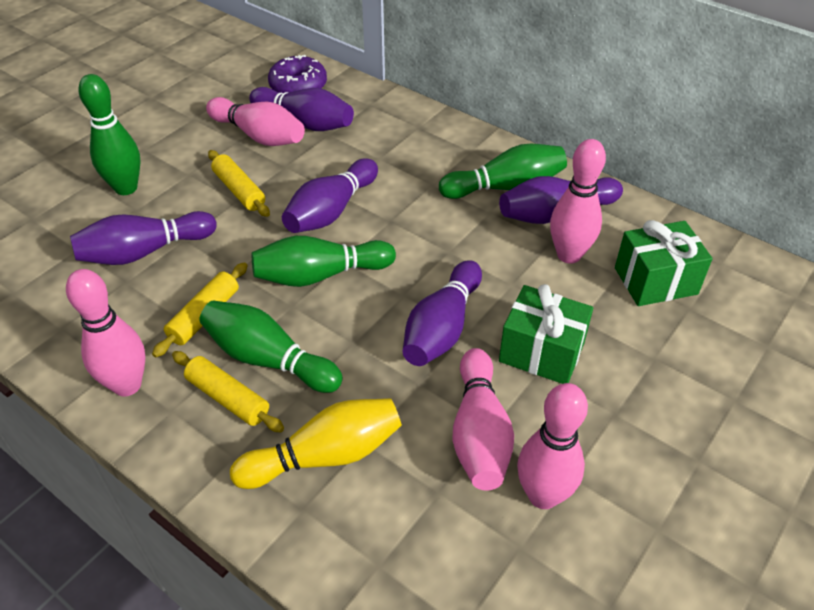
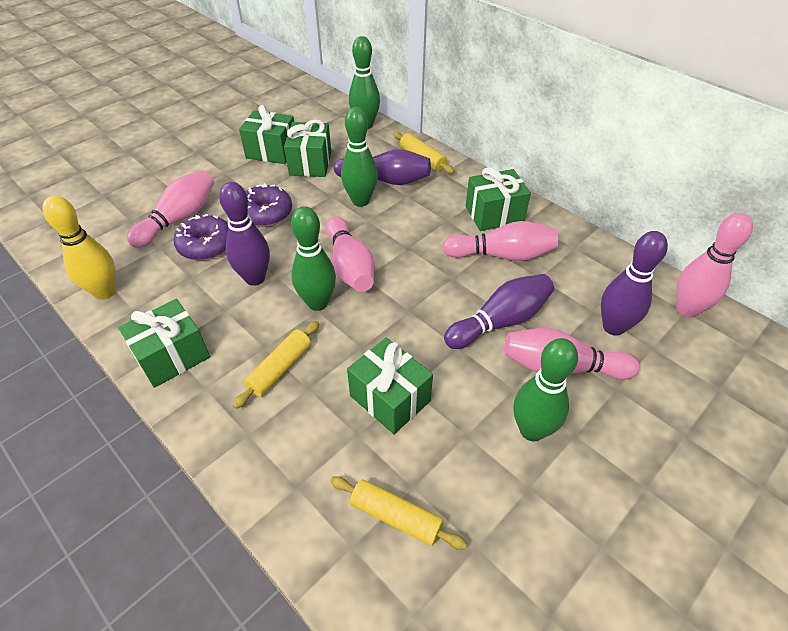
green gift: 2 -> 5
purple bowling pin: 5 -> 4
purple donut: 1 -> 2

